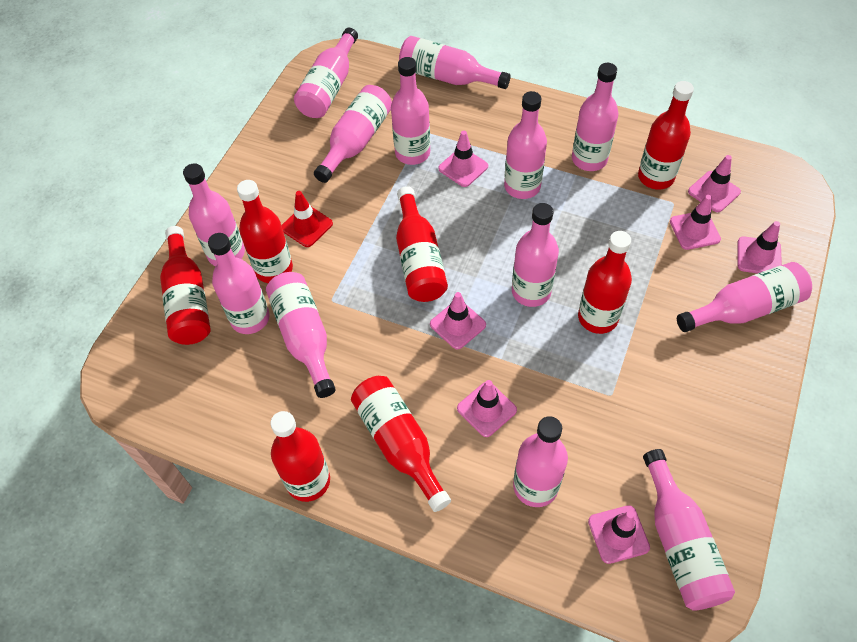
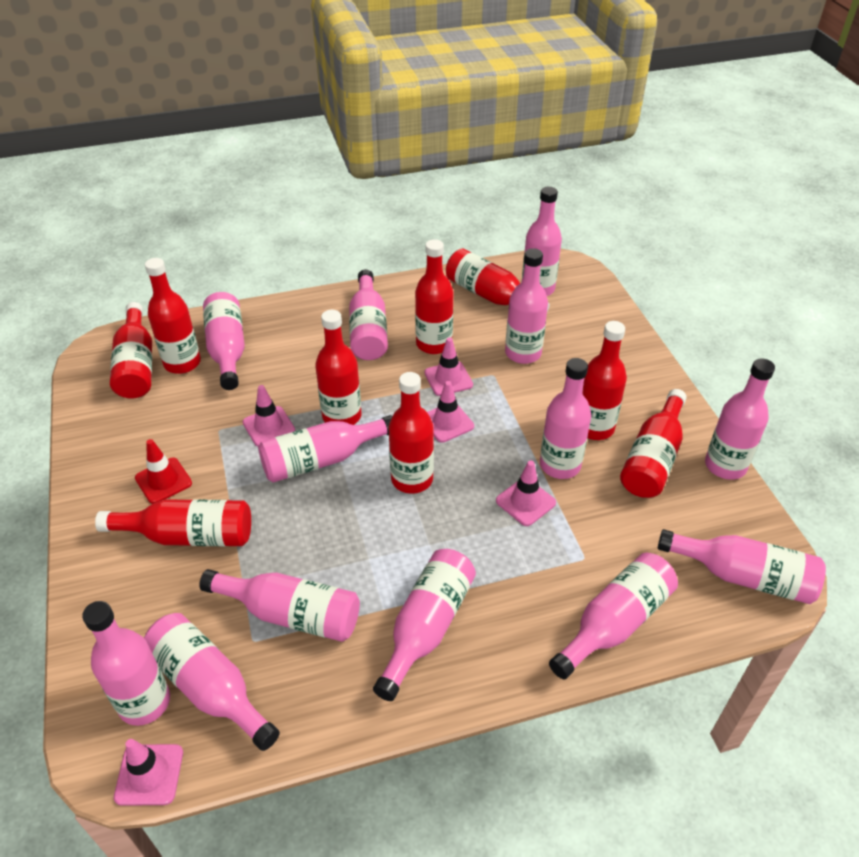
pink traffic cone: 7 -> 5
red bottle: 7 -> 9

